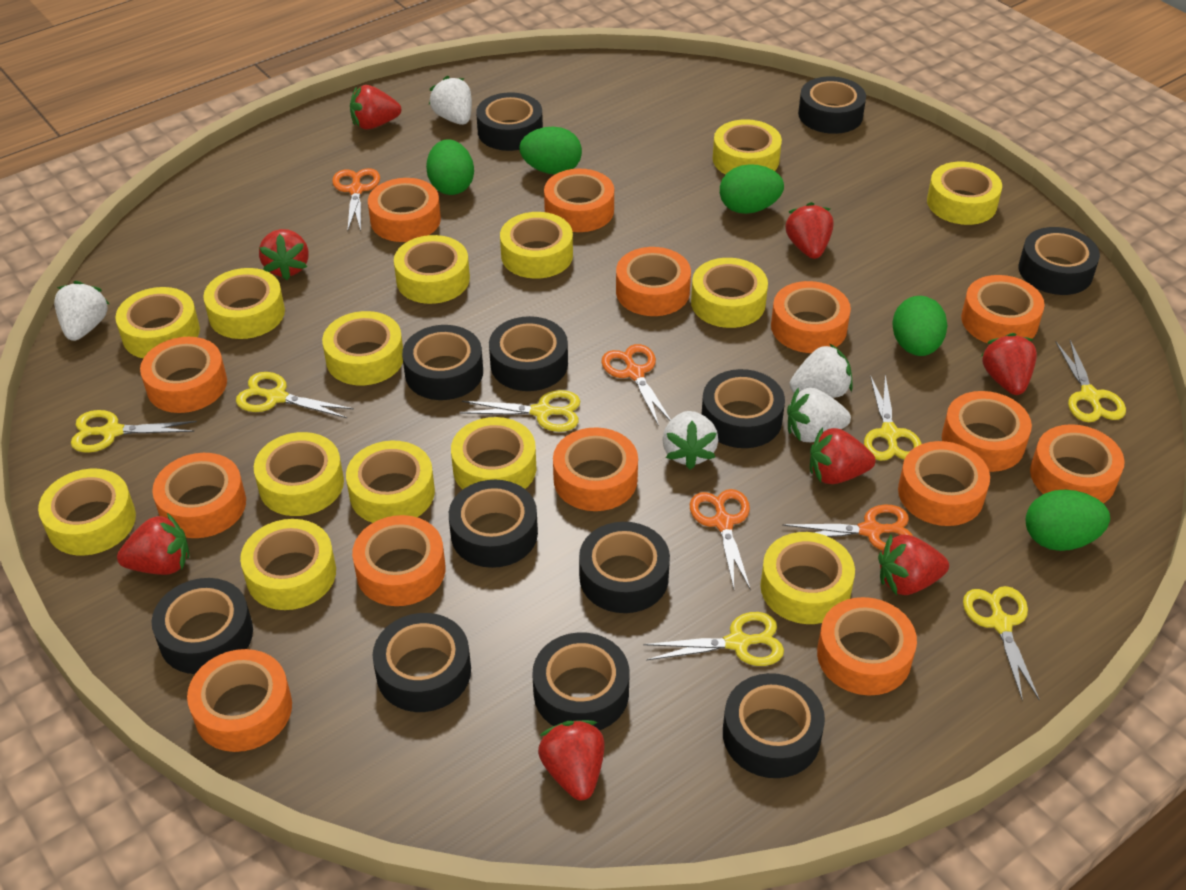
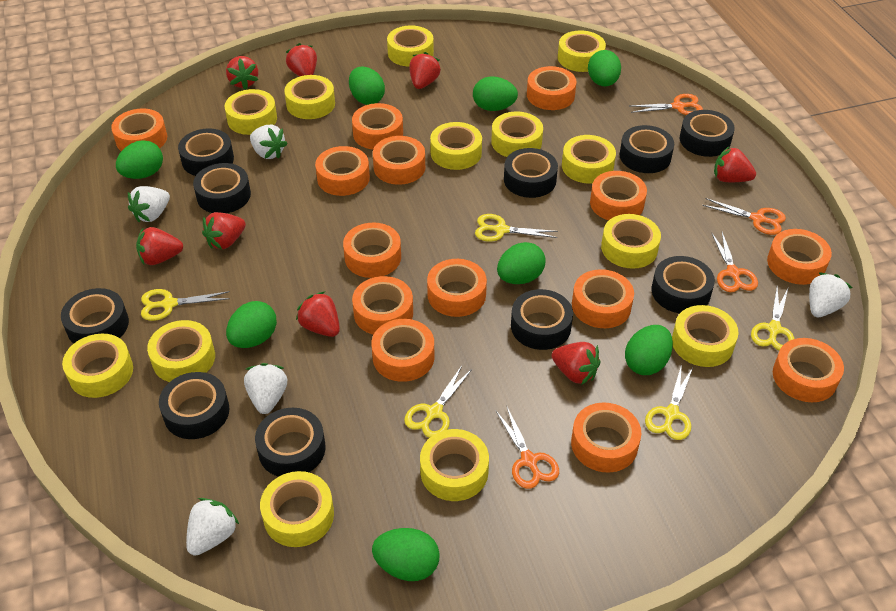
black tape: 12 -> 10
green egg: 5 -> 8
yellow scissors: 7 -> 5
yellow tape: 14 -> 13

